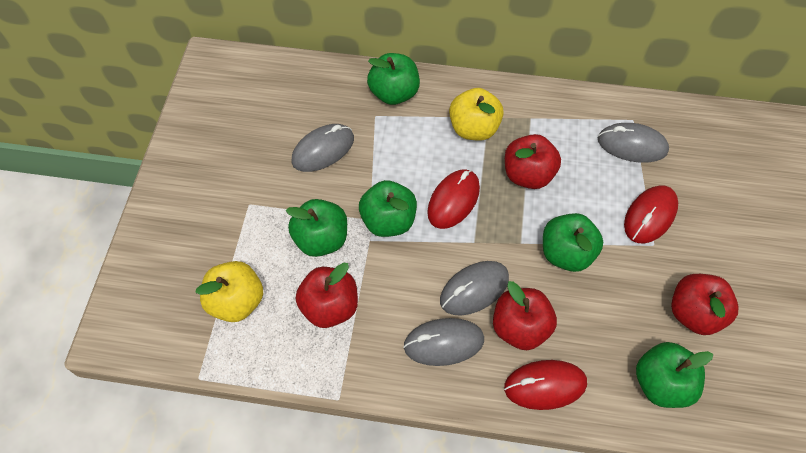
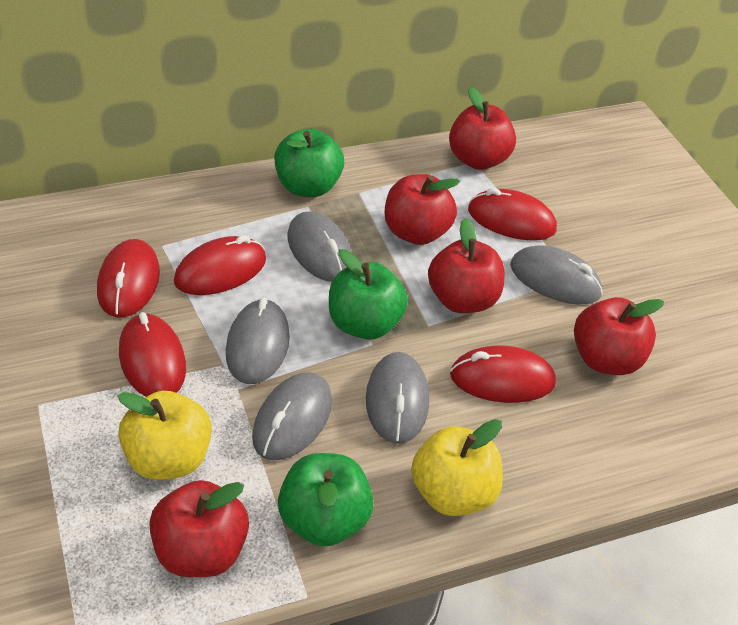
green apple: 5 -> 3
grey mouse: 4 -> 5
red apple: 4 -> 5
red mouse: 3 -> 5

